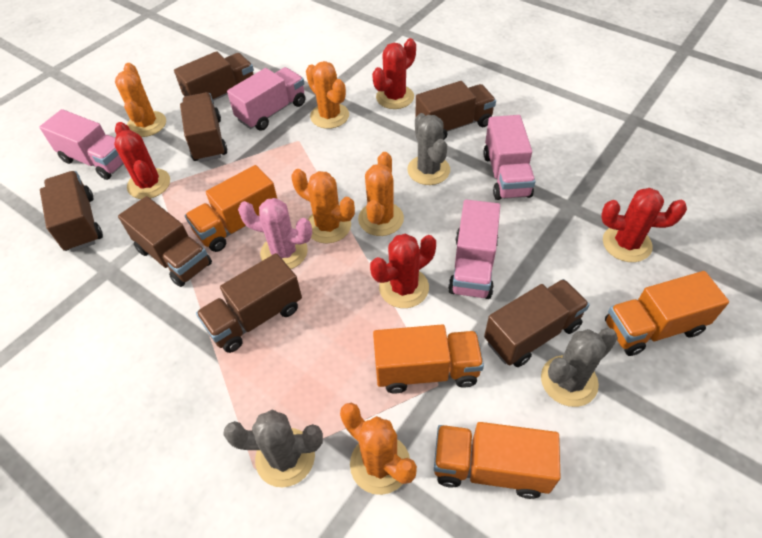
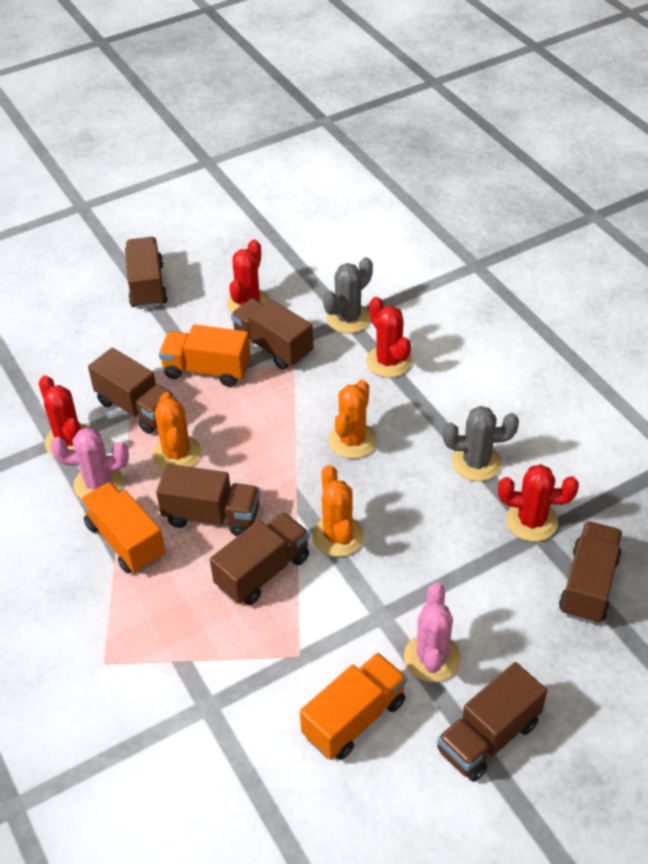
grey cactus: 3 -> 2
orange cactus: 5 -> 3
orange truck: 4 -> 3
pink cactus: 1 -> 2
pink truck: 4 -> 0

